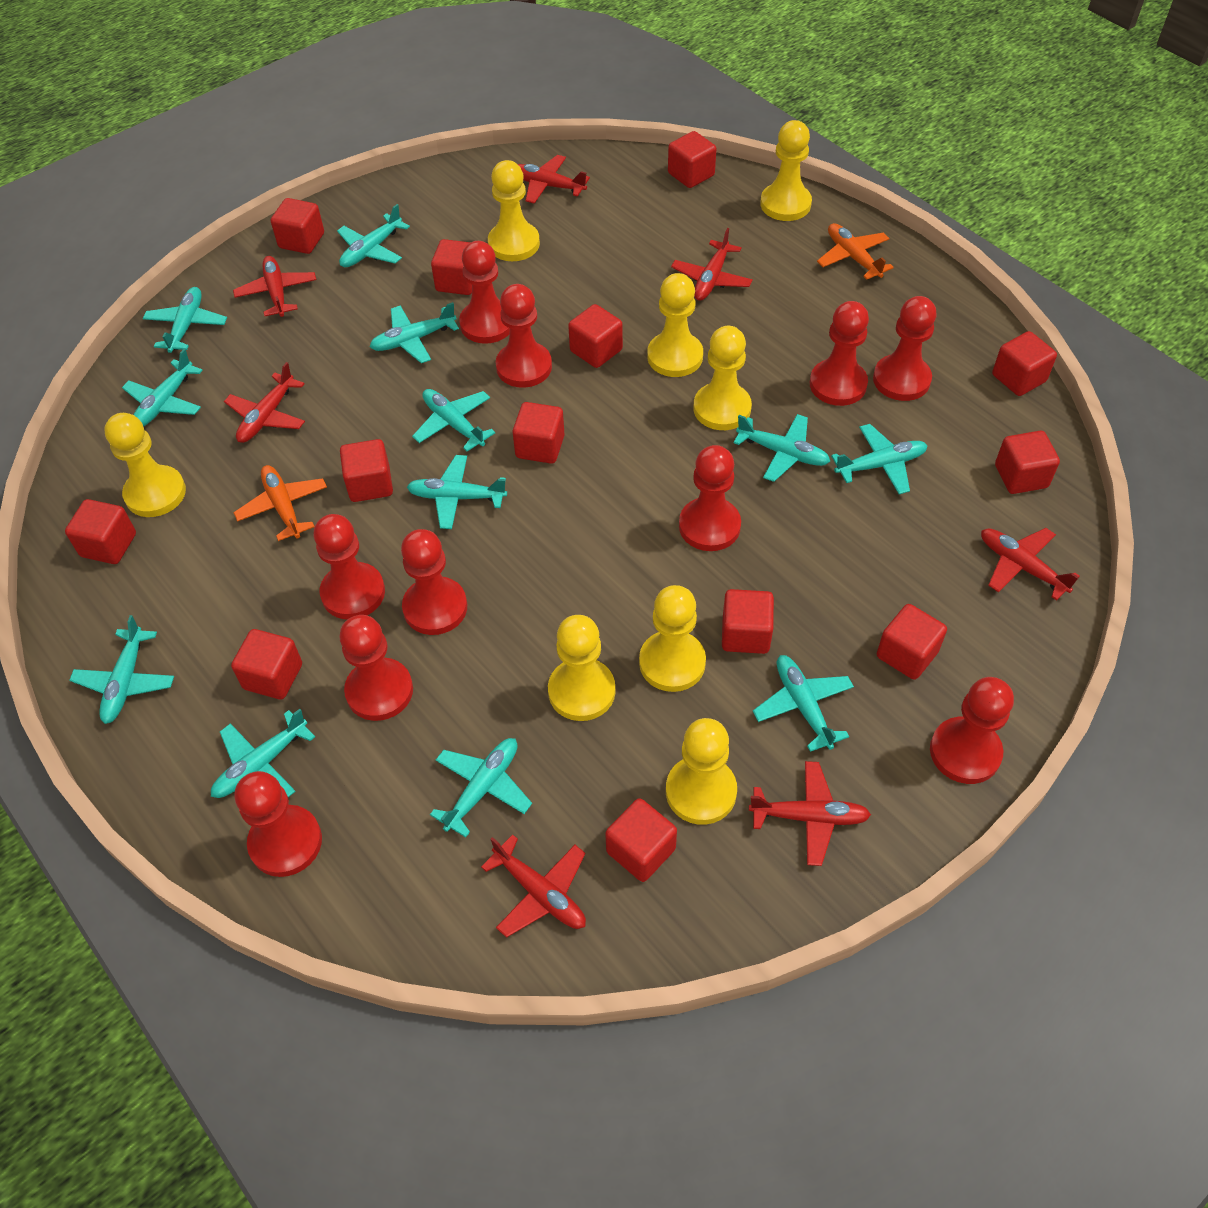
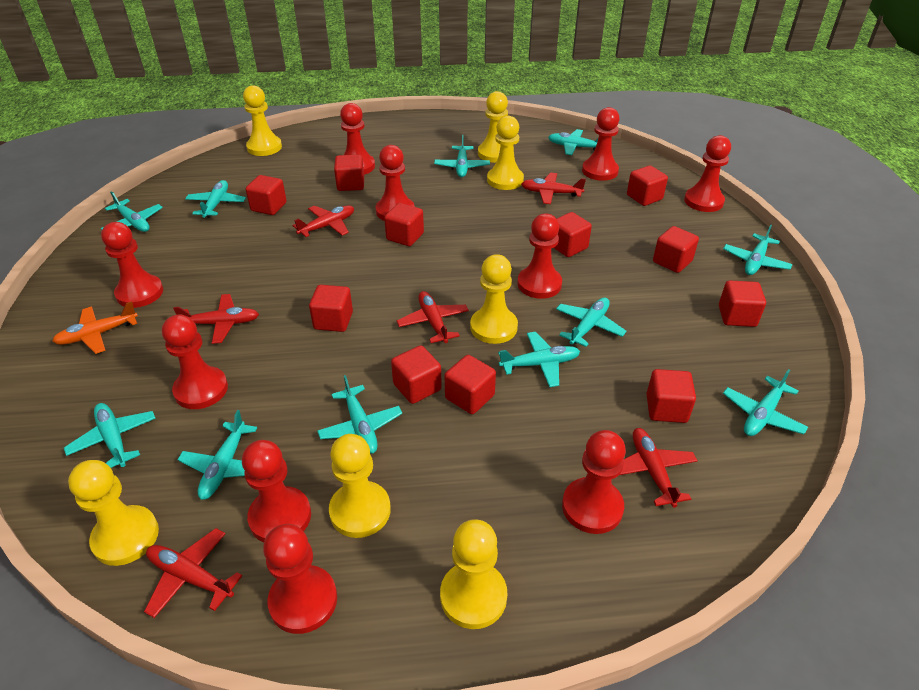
orange plane: 2 -> 1
red cube: 13 -> 11
red plane: 7 -> 6
turquoise plane: 12 -> 11
yellow pawn: 8 -> 7

